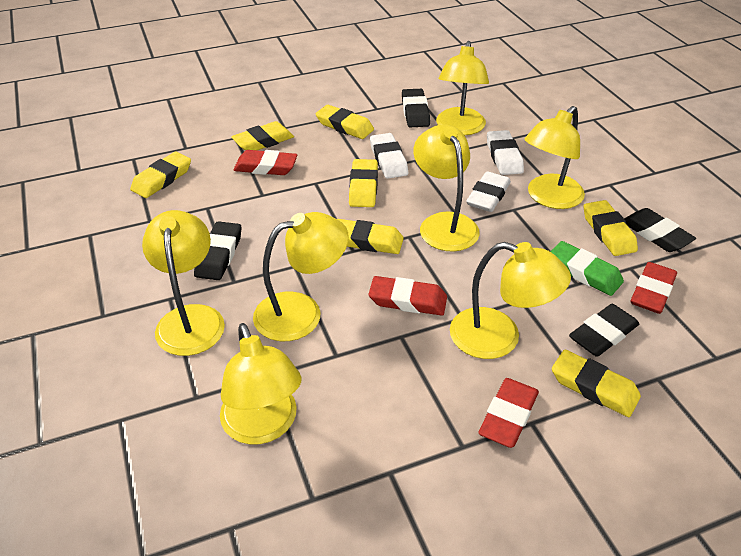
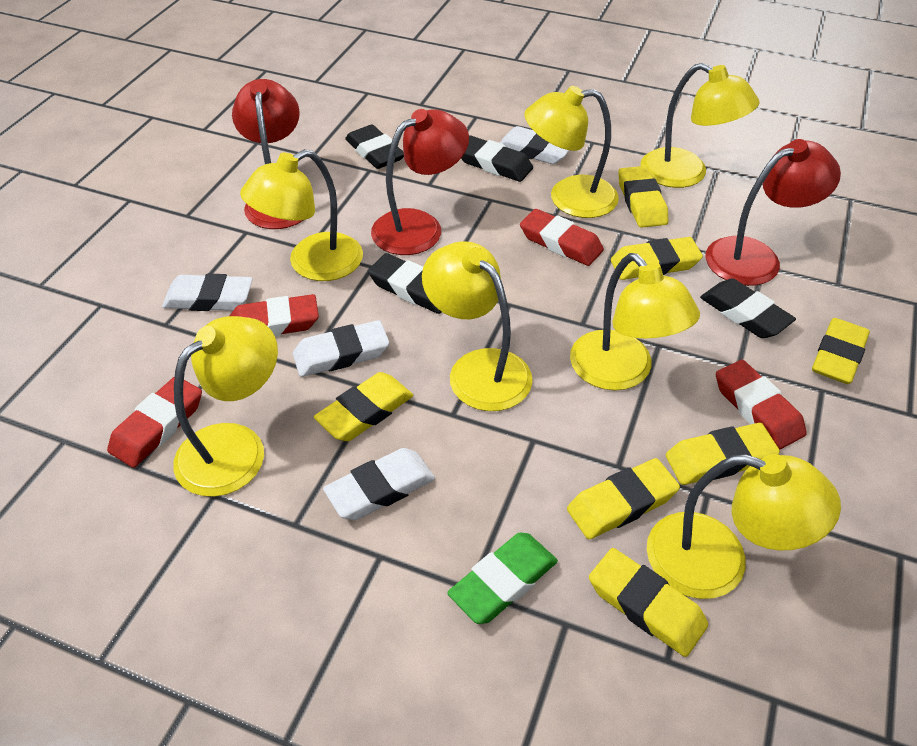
red lamp: 0 -> 3
white eraser: 3 -> 4

